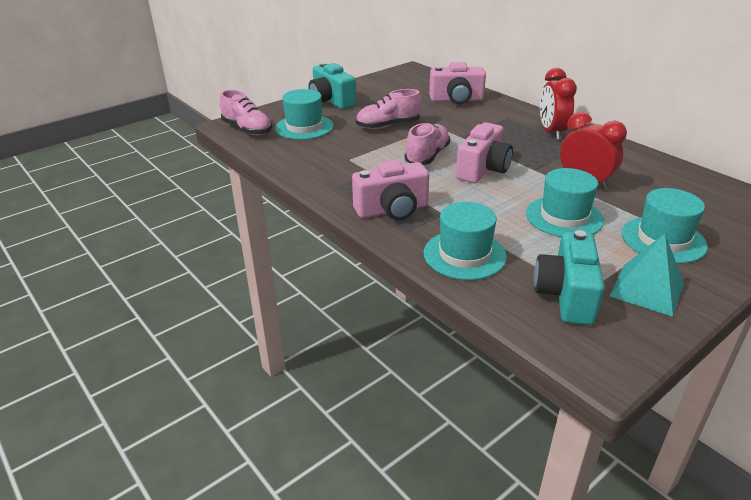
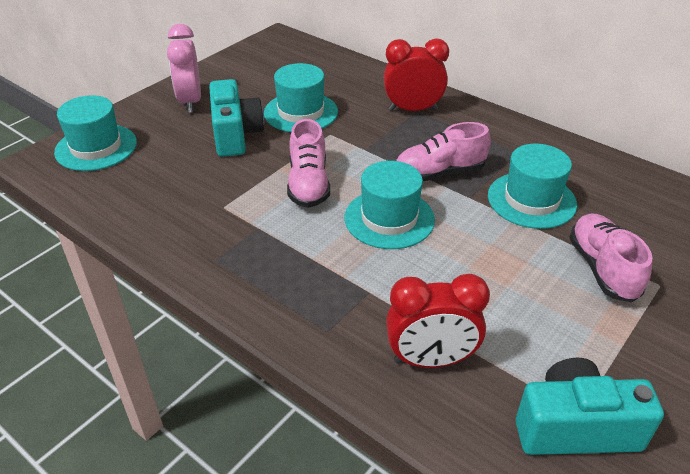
pink camera: 3 -> 0
pink clock: 0 -> 1
turquoise pyramid: 1 -> 0

